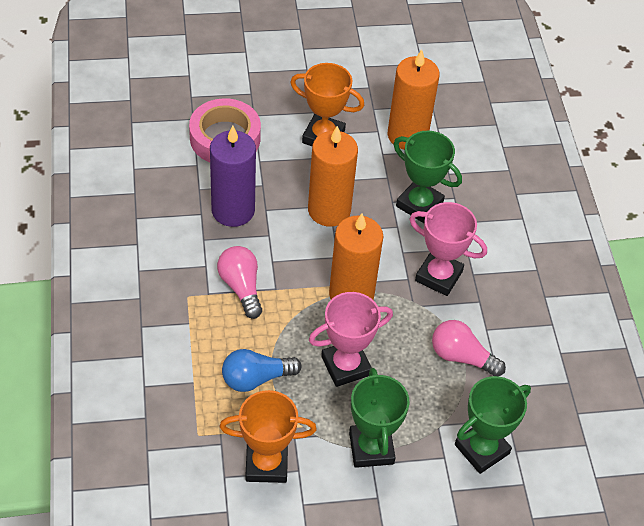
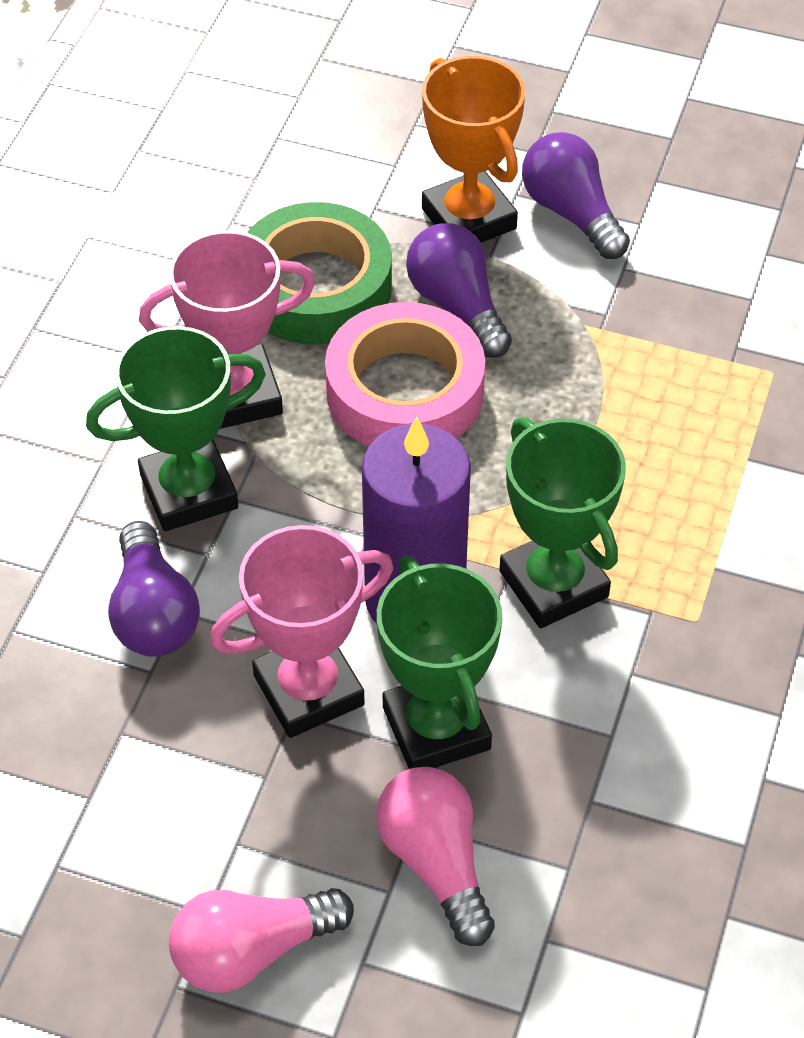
blue light bulb: 1 -> 0
green tape: 0 -> 1
orange candle: 3 -> 0
orange trophy: 2 -> 1
purple light bulb: 0 -> 3

